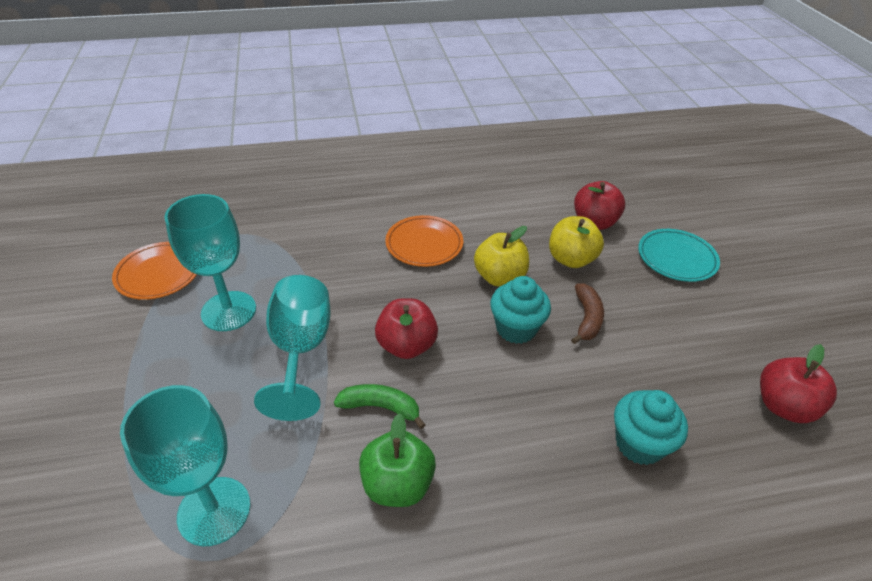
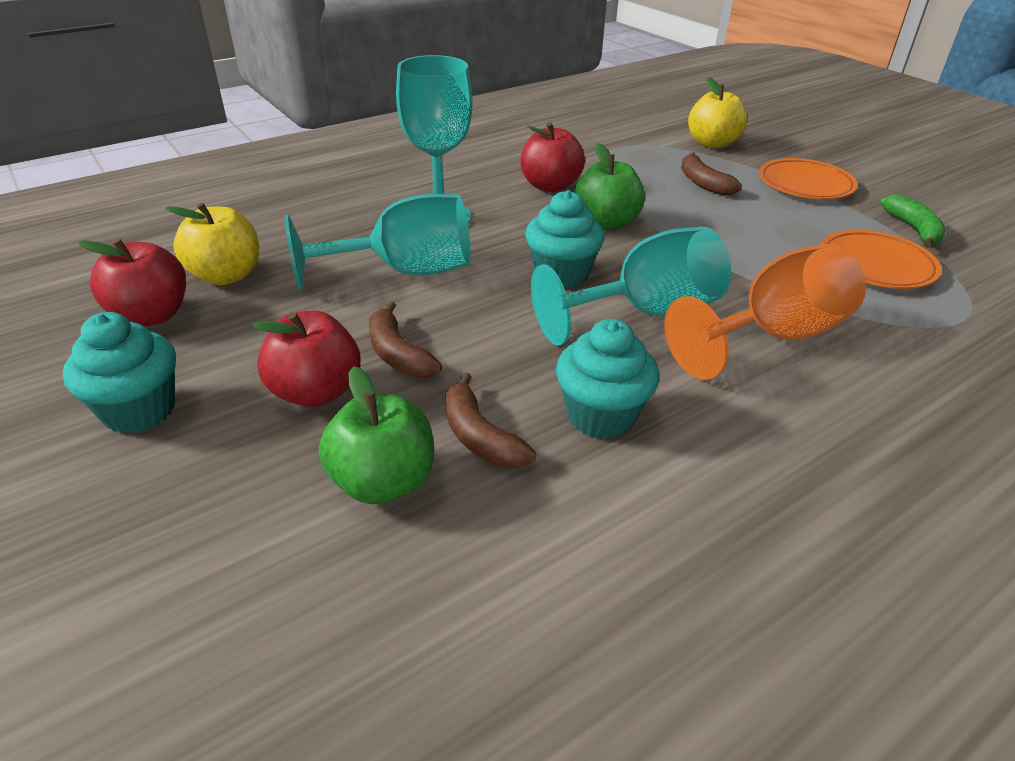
brown banana: 1 -> 3
green apple: 1 -> 2
orange goblet: 0 -> 1
turquoise cupcake: 2 -> 3
turquoise plate: 1 -> 0

